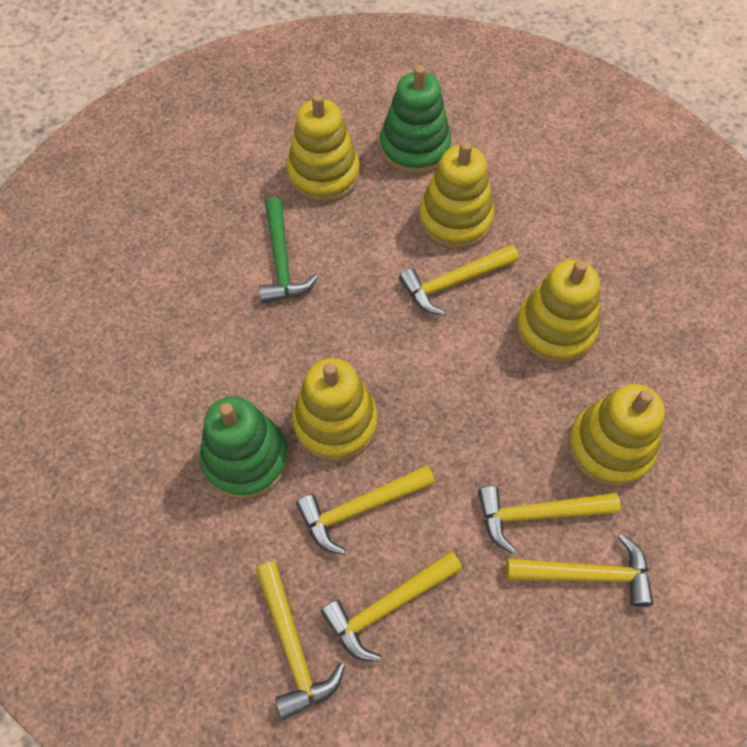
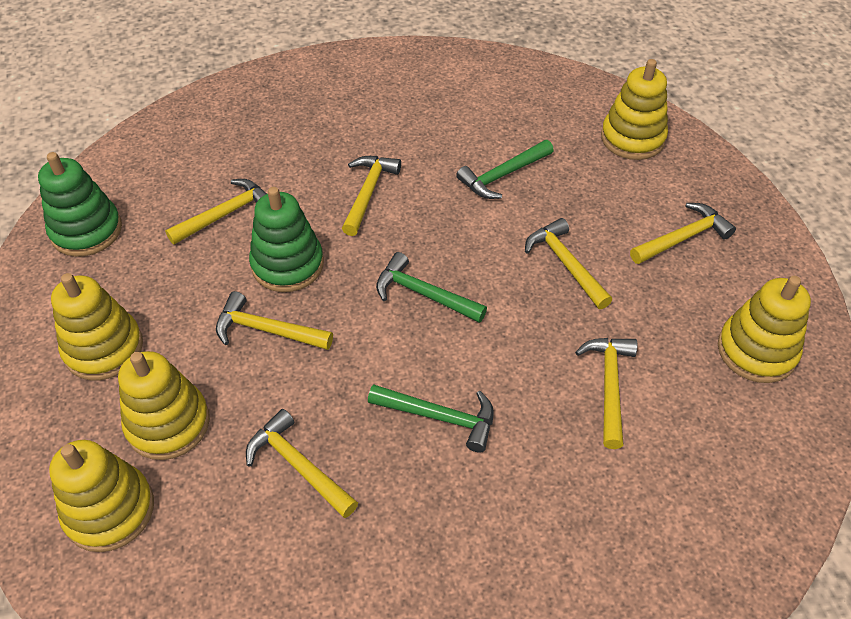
green hammer: 1 -> 3
yellow hammer: 6 -> 7

